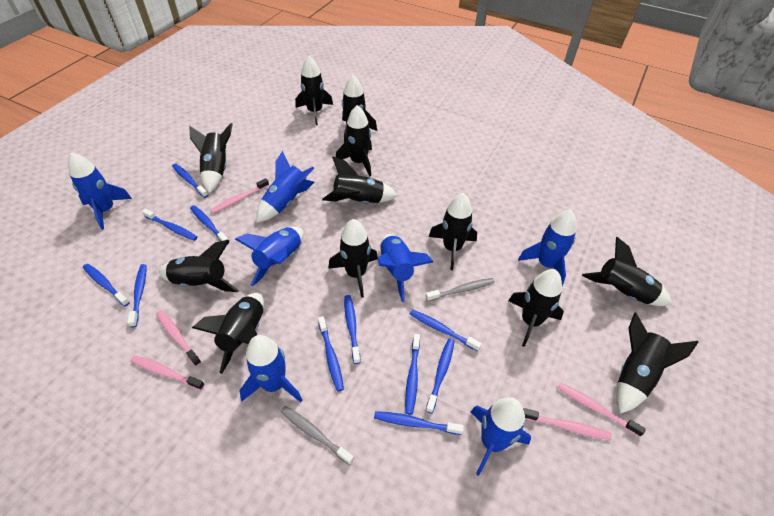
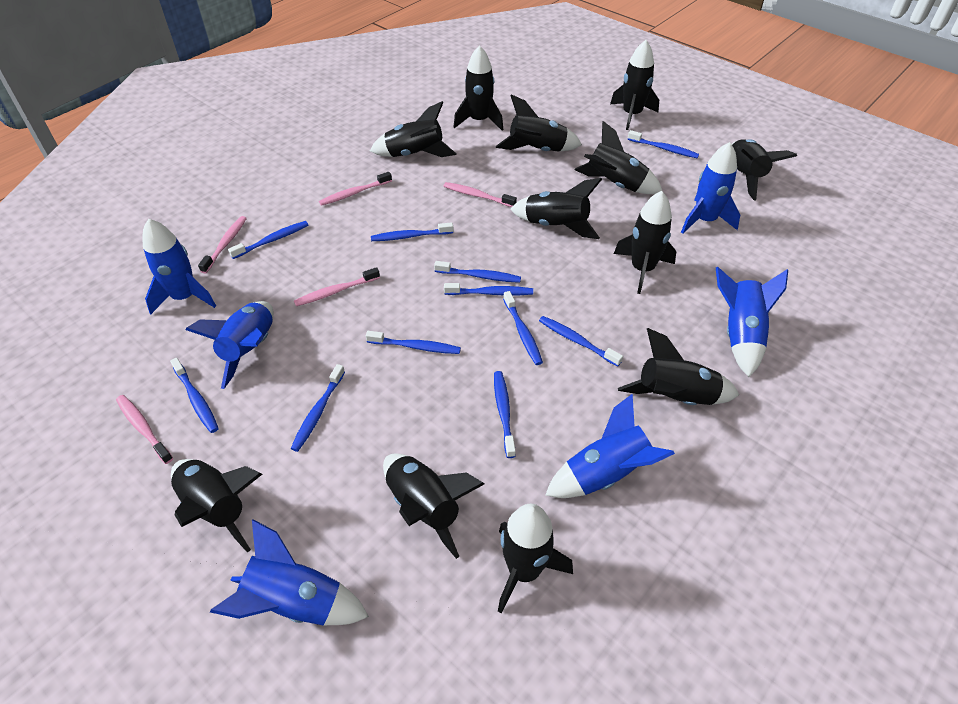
blue rocket: 7 -> 6
grey toothbrush: 2 -> 0

